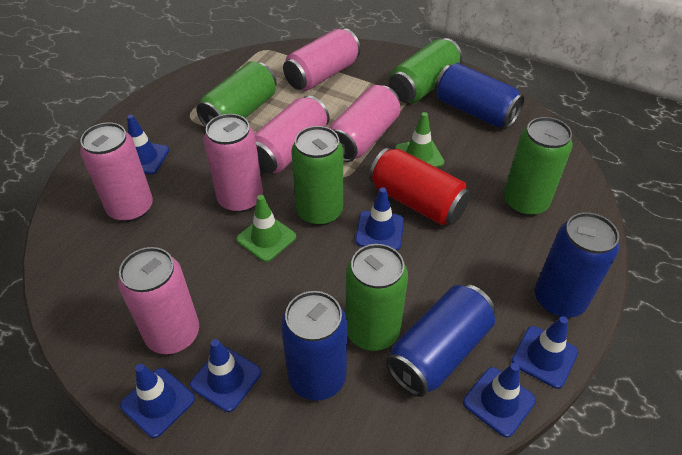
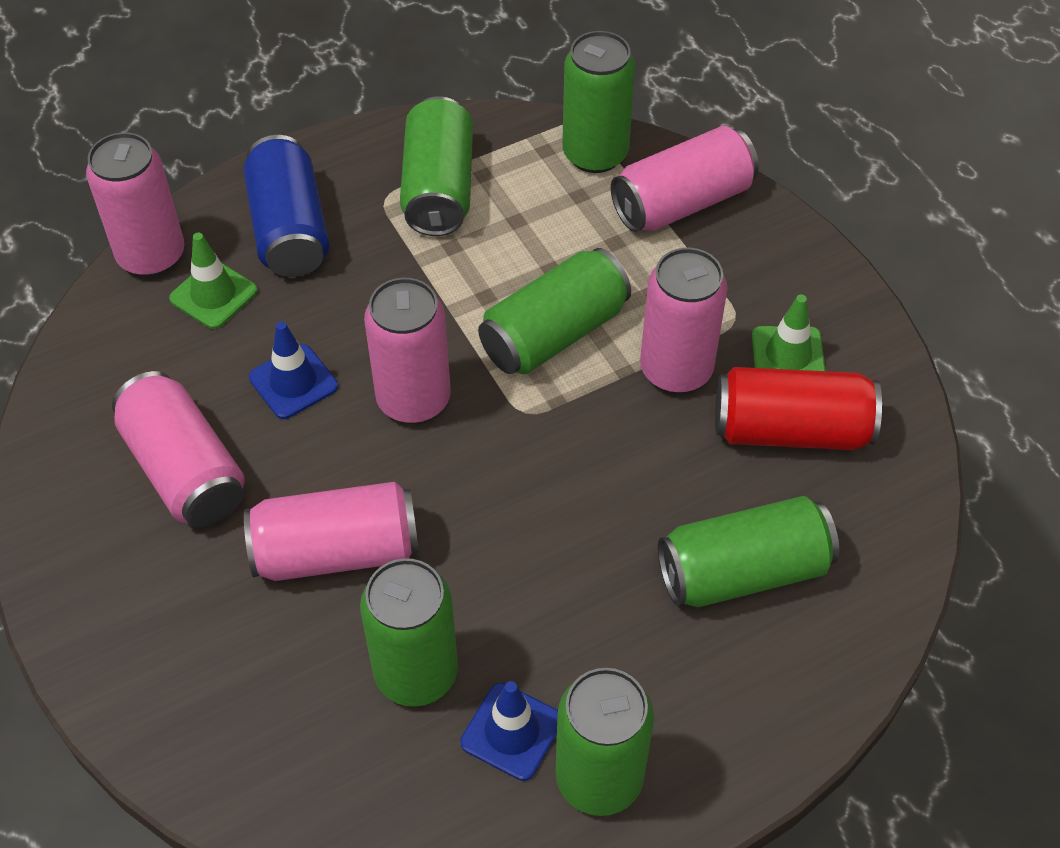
blue can: 4 -> 1
blue traffic cone: 6 -> 2
green can: 5 -> 6

